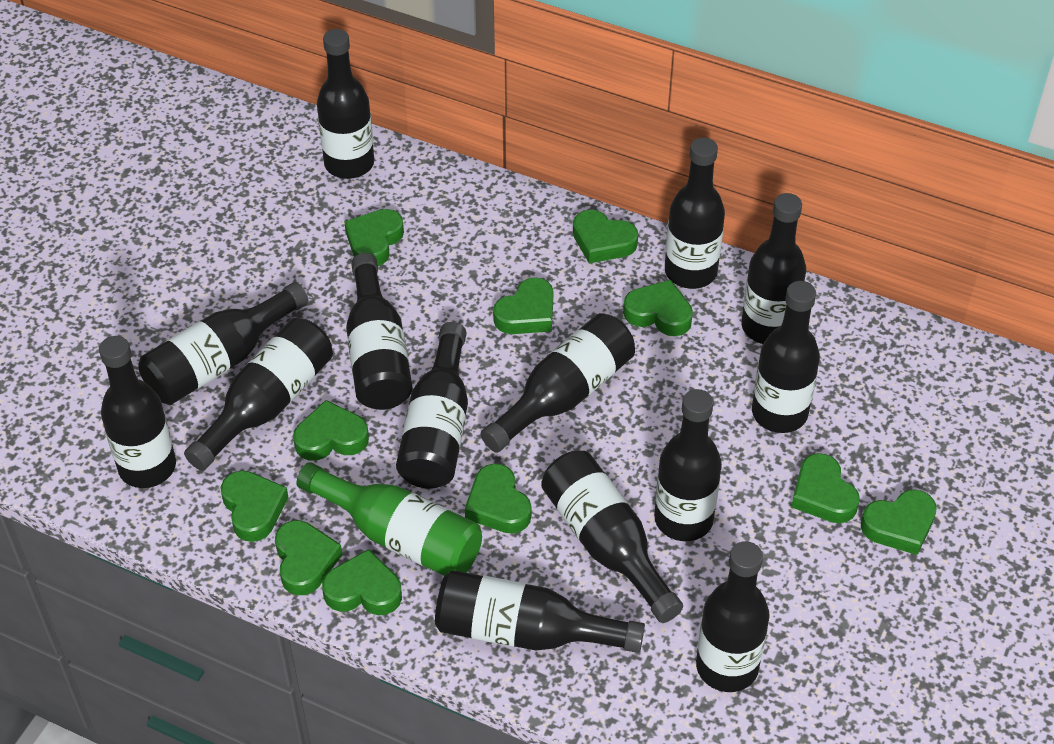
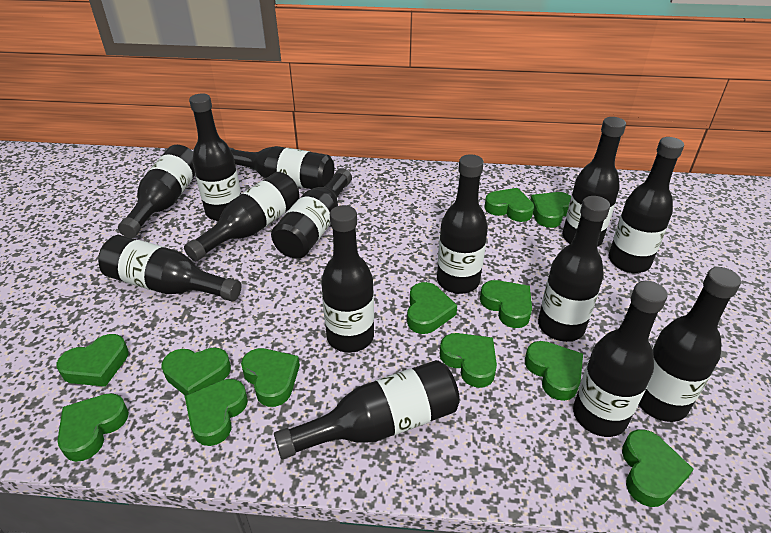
green bottle: 1 -> 0
green heart: 11 -> 12

